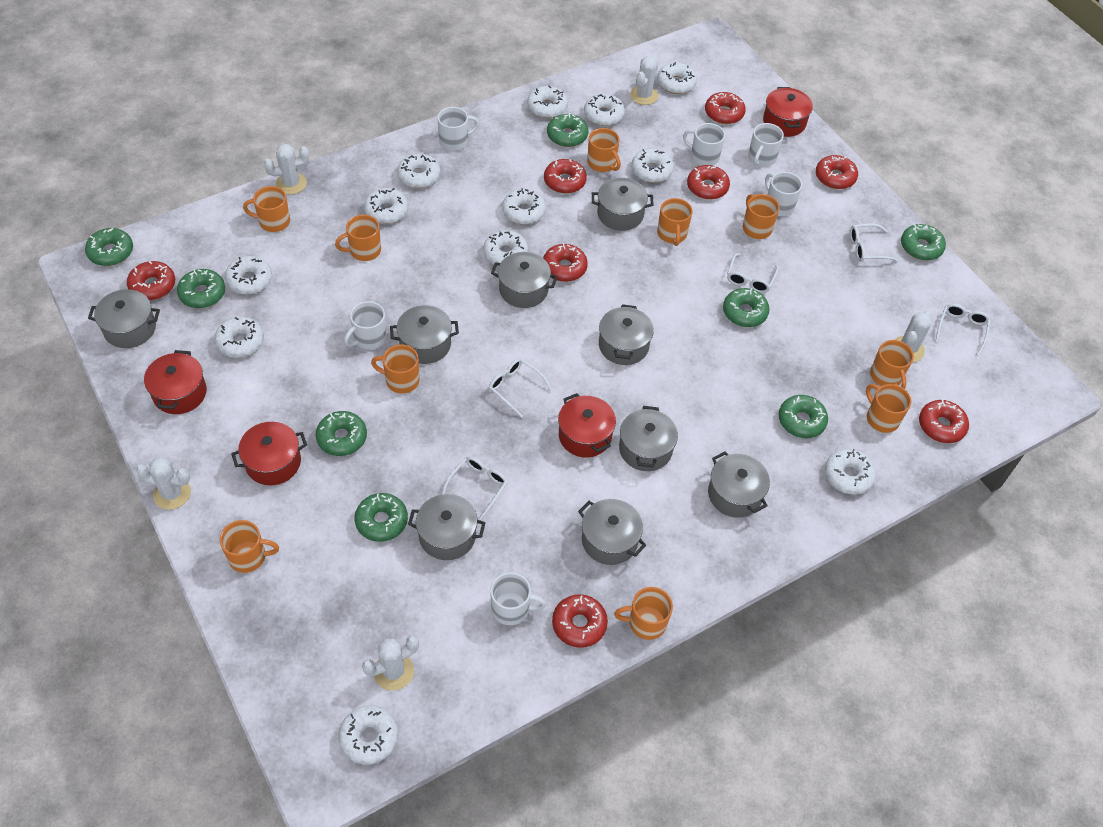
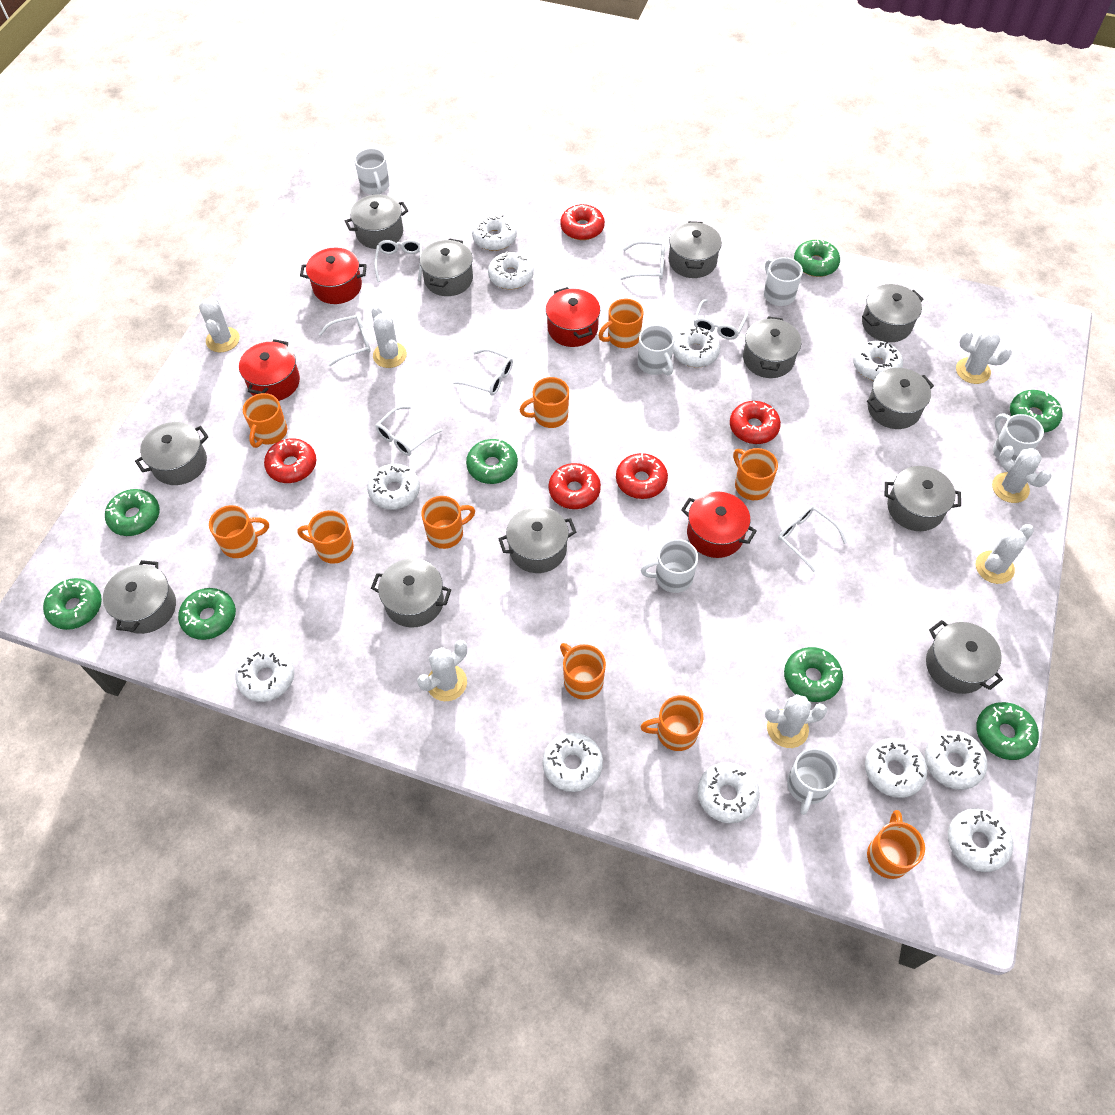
grey pot: 9 -> 12
red donut: 8 -> 5
white cactus: 5 -> 7
white donut: 12 -> 11
white glasses: 5 -> 7

